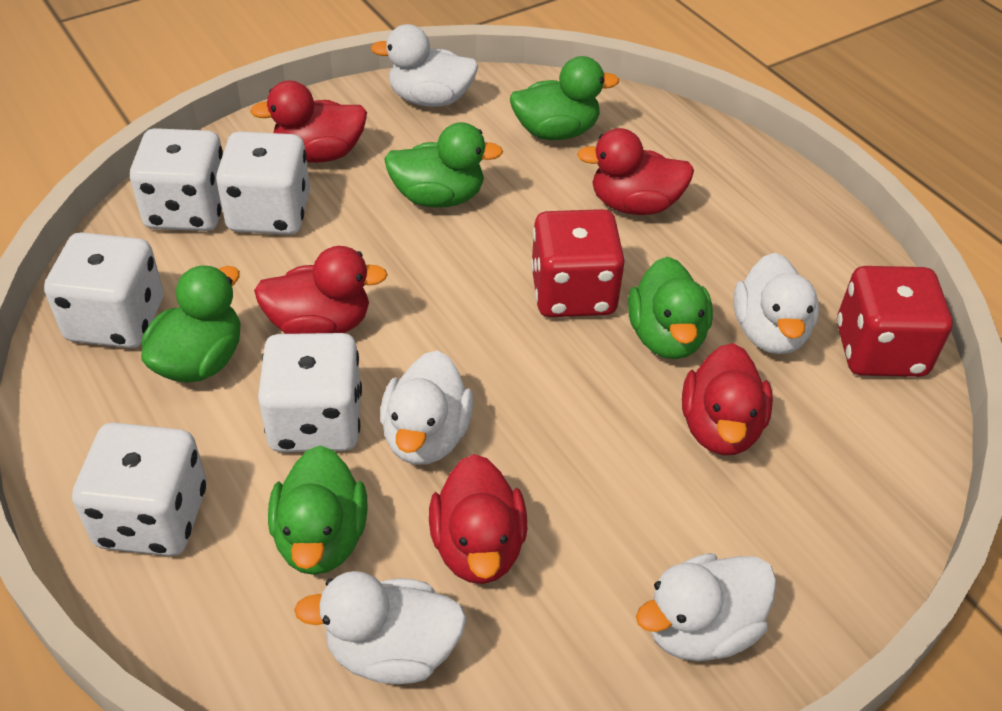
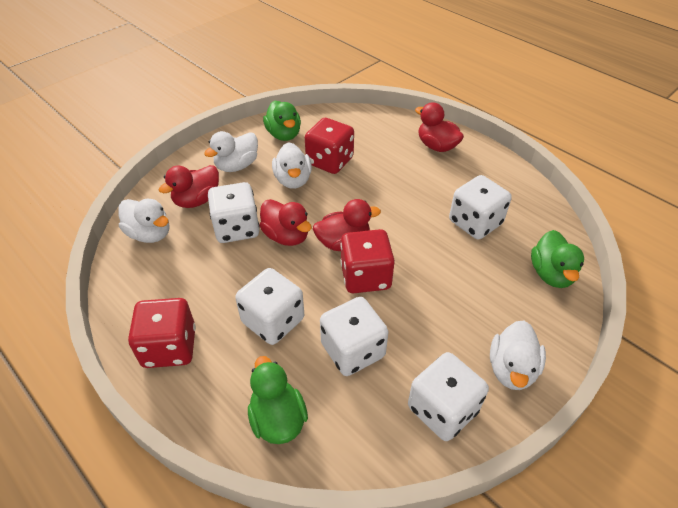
green duck: 5 -> 3
red dice: 2 -> 3
red duck: 5 -> 4
white duck: 5 -> 4

